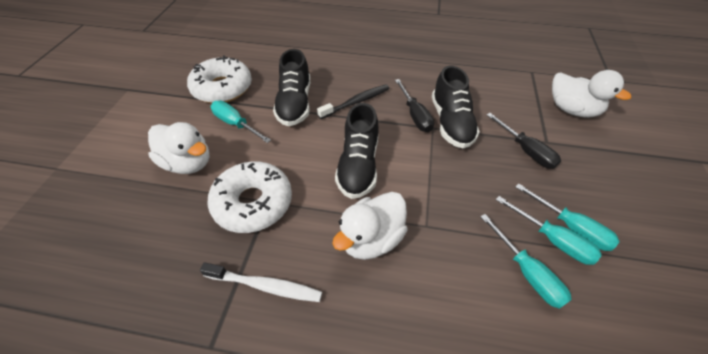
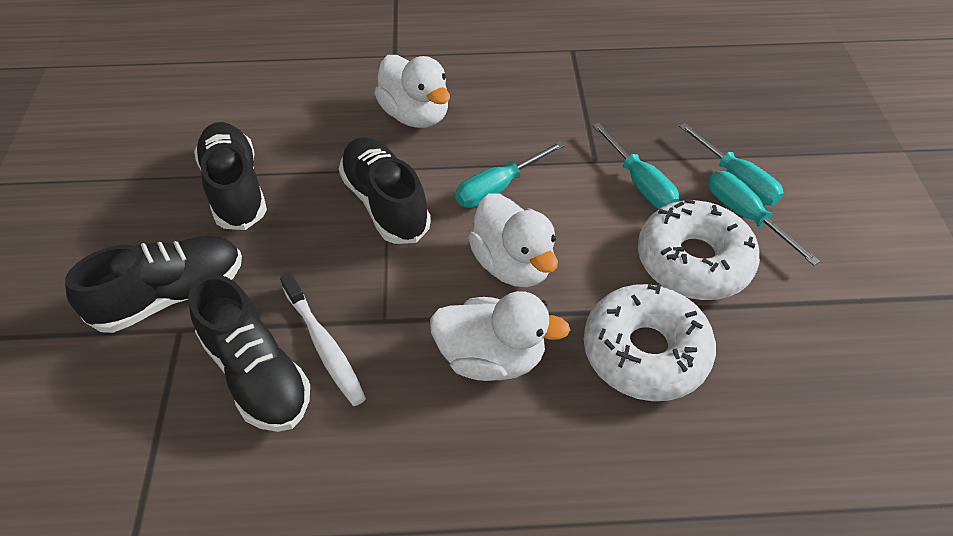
black screwdriver: 2 -> 0
black shoe: 3 -> 4
black toothbrush: 1 -> 0

